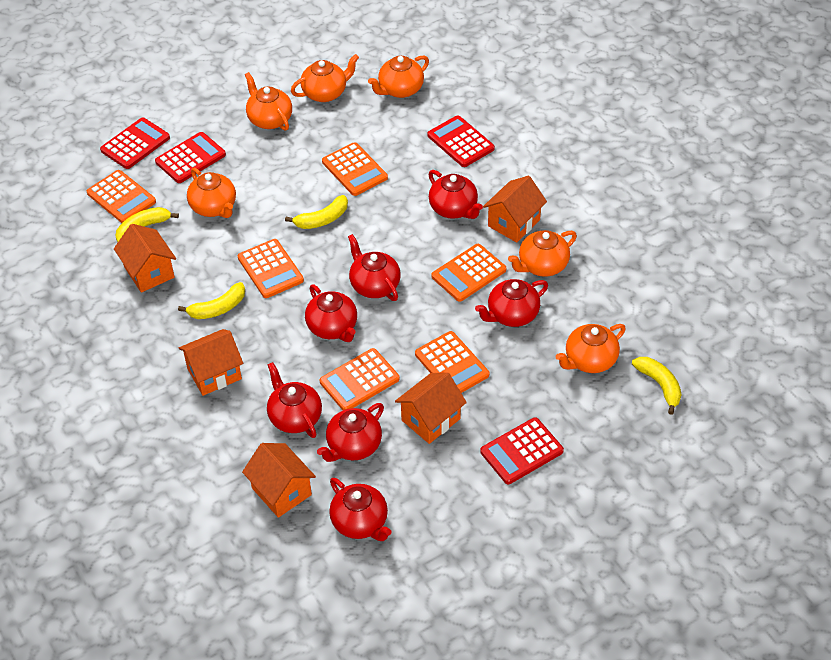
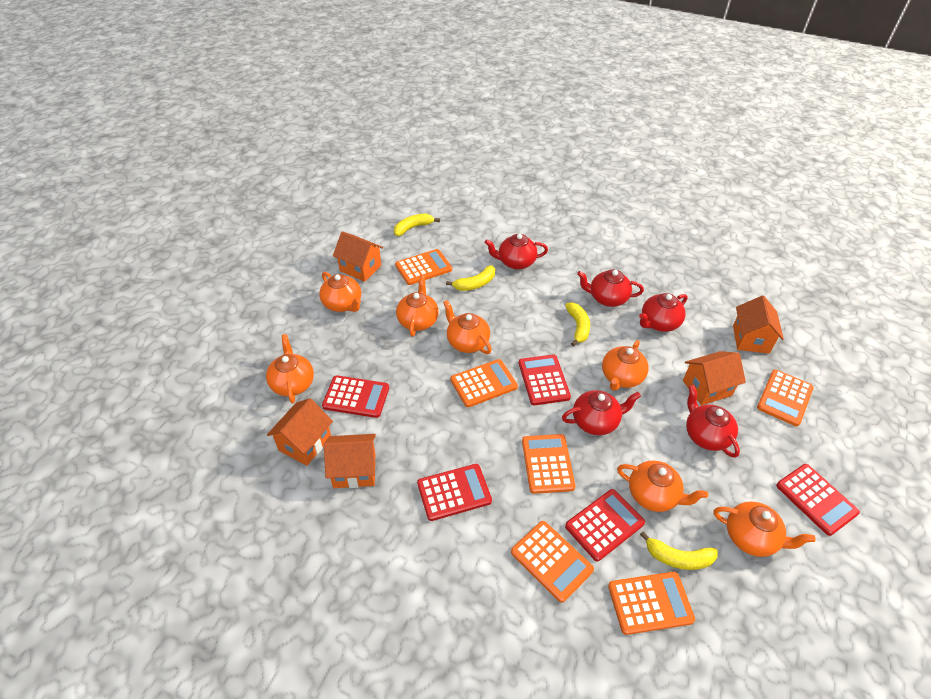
orange teapot: 6 -> 7
red calculator: 4 -> 5
red teapot: 7 -> 5

